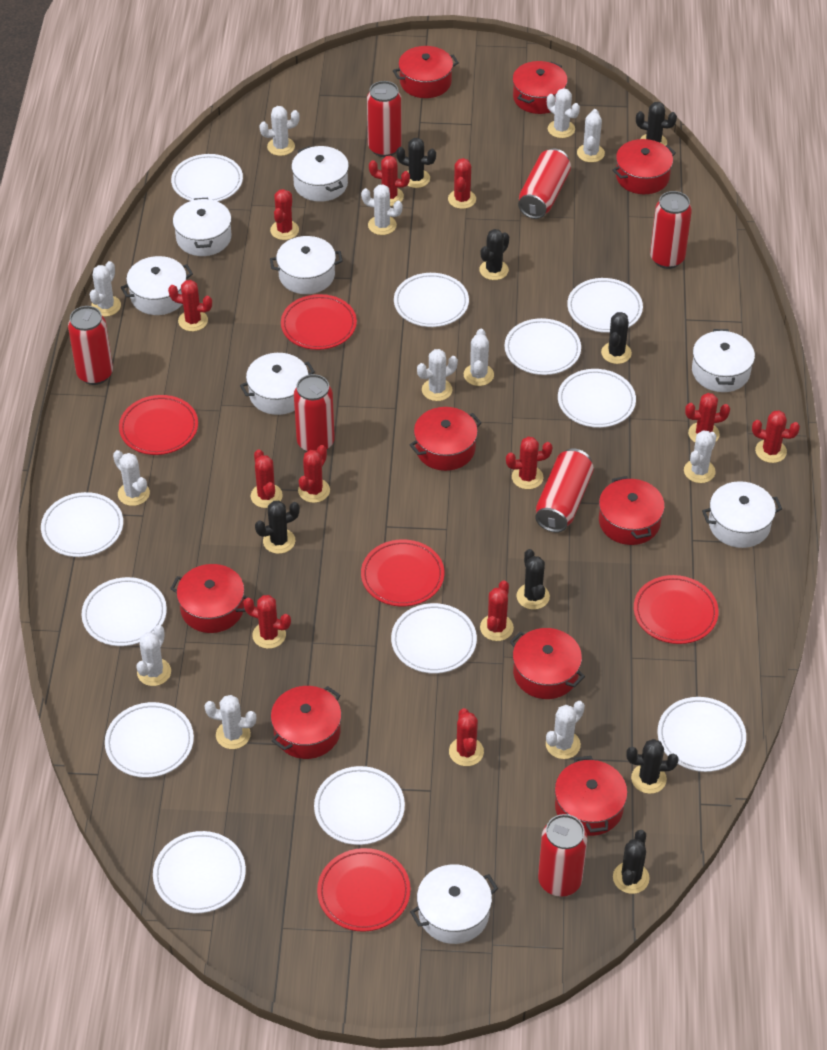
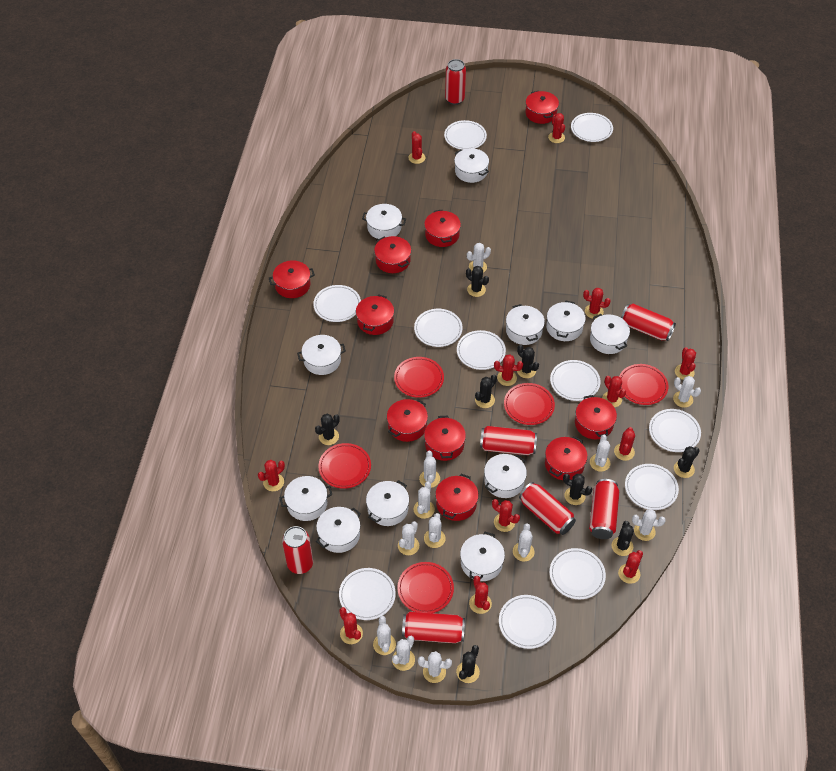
red pot: 9 -> 10
white plate: 12 -> 11
white pot: 8 -> 11

